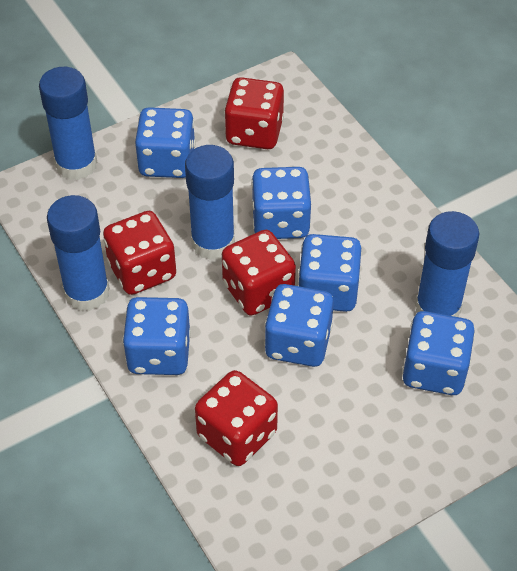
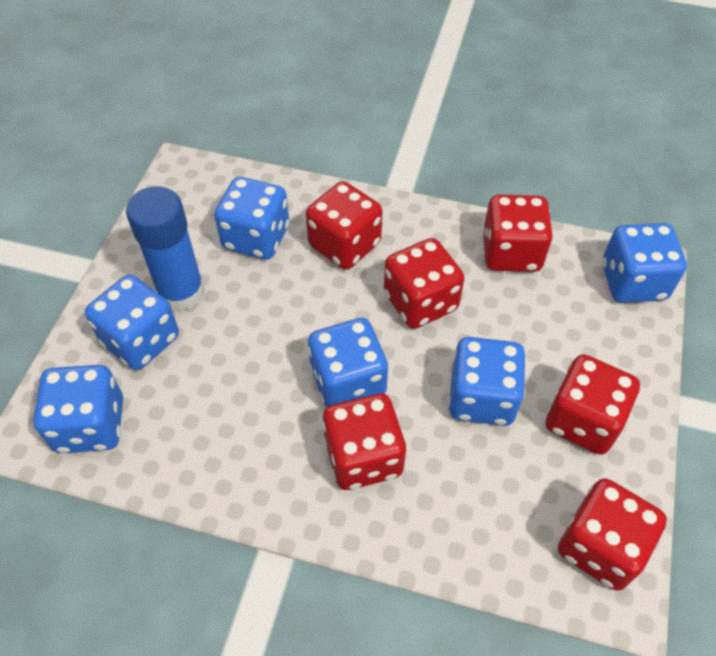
blue glue stick: 4 -> 1
red dice: 4 -> 6

